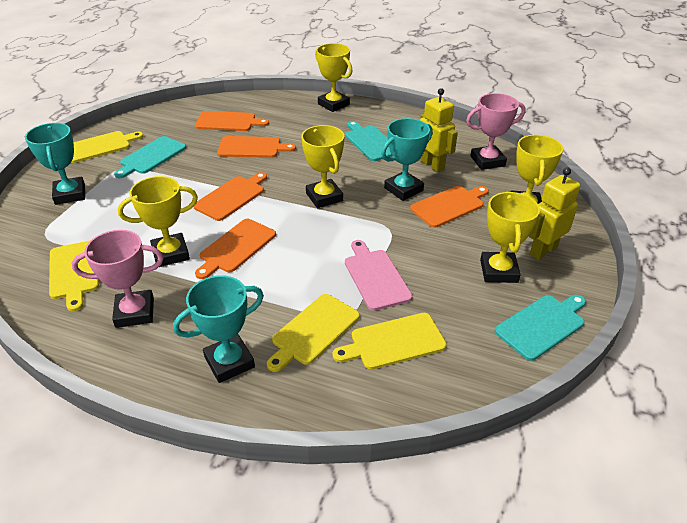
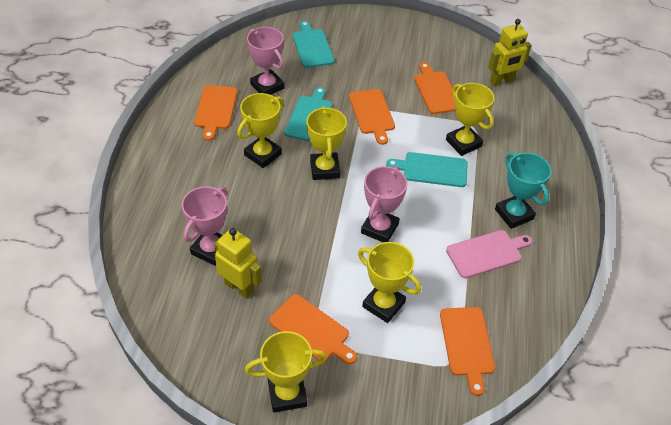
pink trophy: 2 -> 3
turquoise trophy: 3 -> 1
yellow cutting board: 4 -> 0

